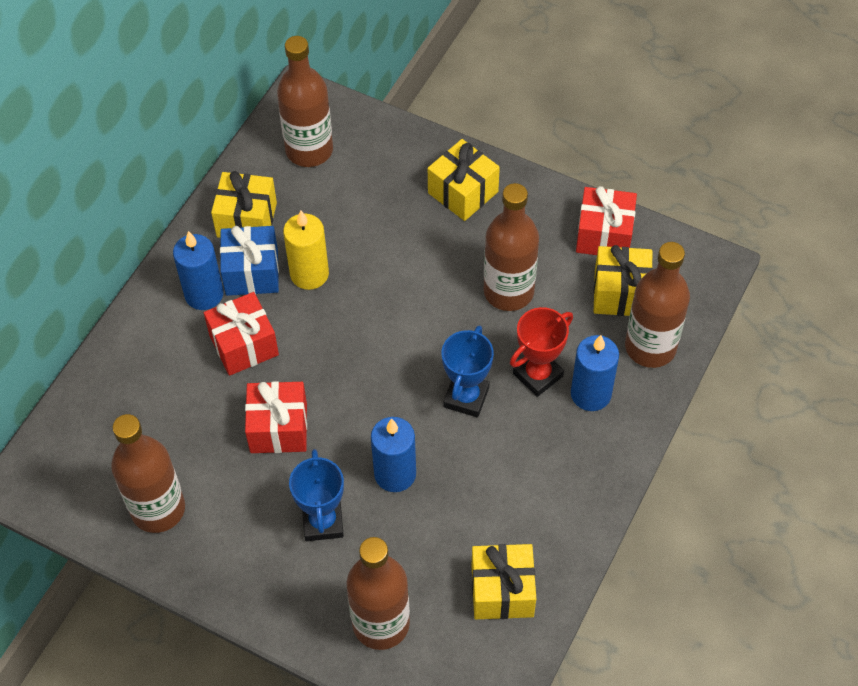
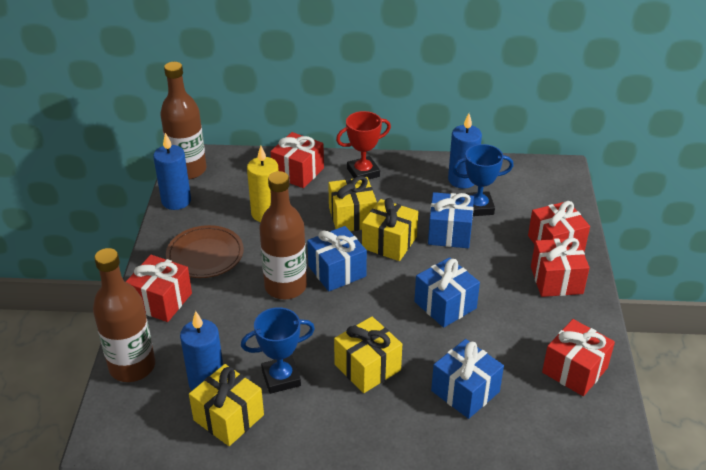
blue gift: 1 -> 4
brown bottle: 5 -> 3
brown plate: 0 -> 1
red gift: 3 -> 5

